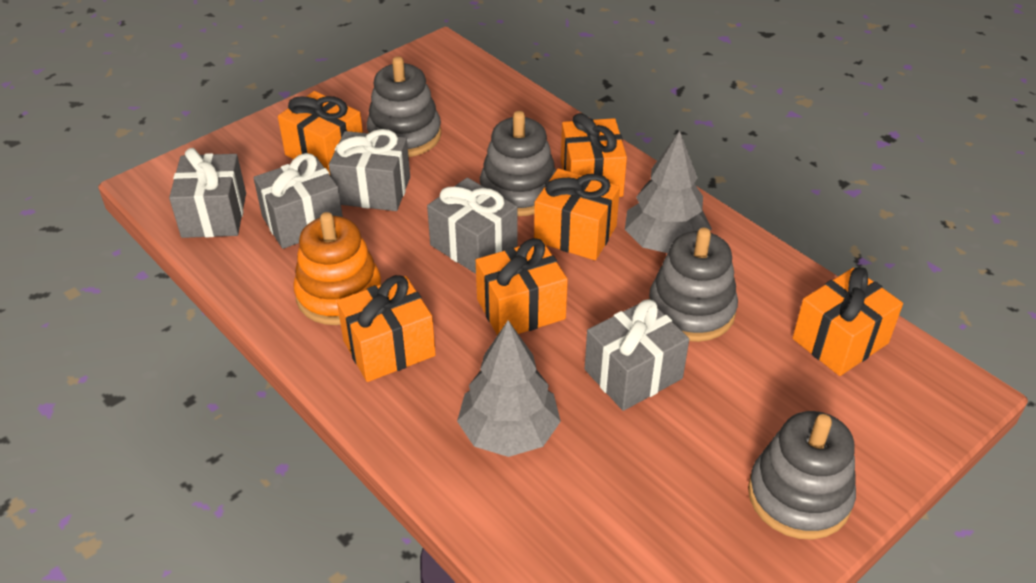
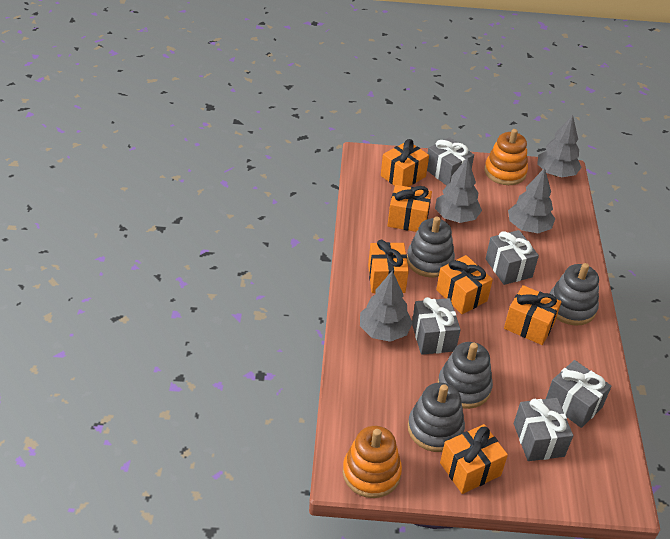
grey tree: 2 -> 4
orange stacking toy: 1 -> 2

